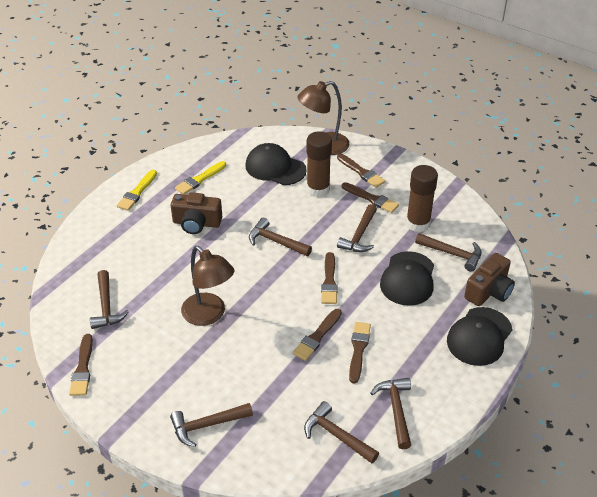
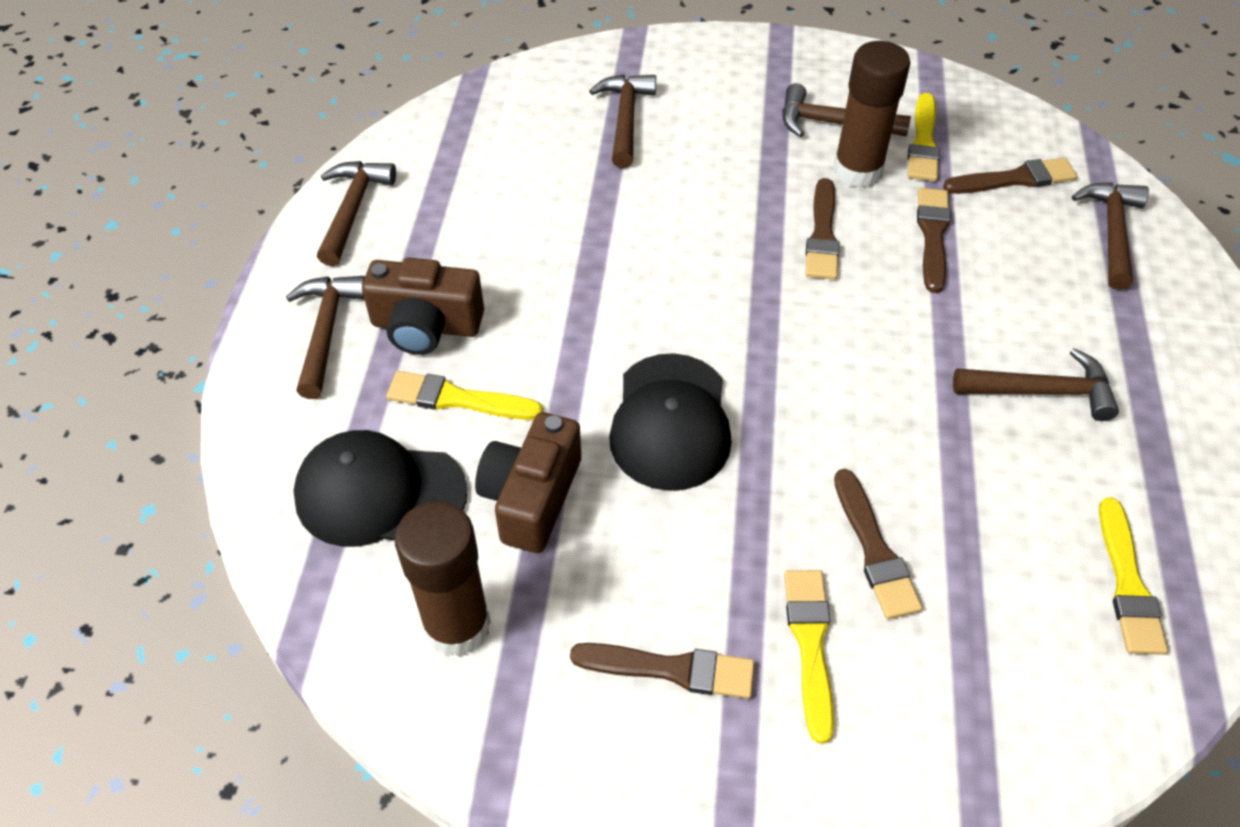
black cap: 3 -> 2
brown brush: 6 -> 5
brown hammer: 7 -> 6
brown lamp: 2 -> 0
yellow brush: 2 -> 4

